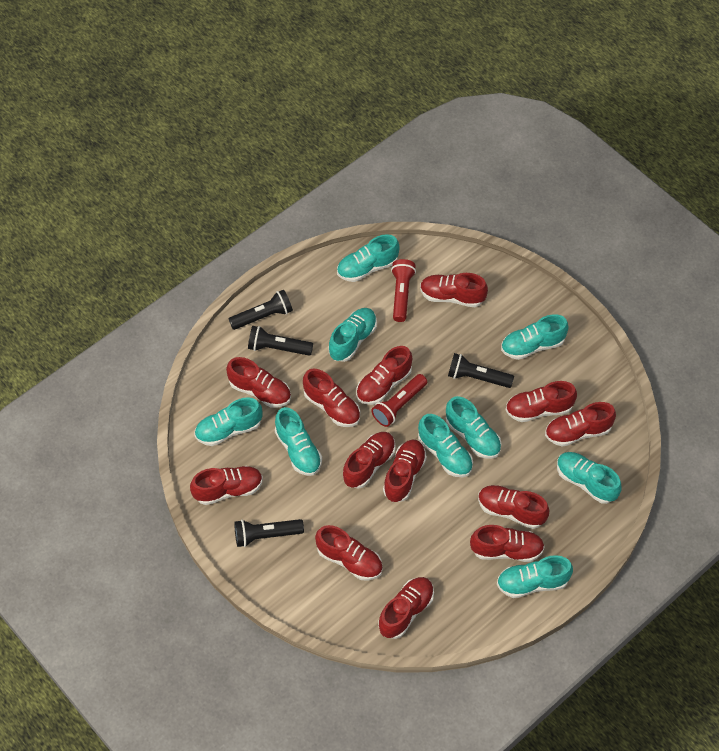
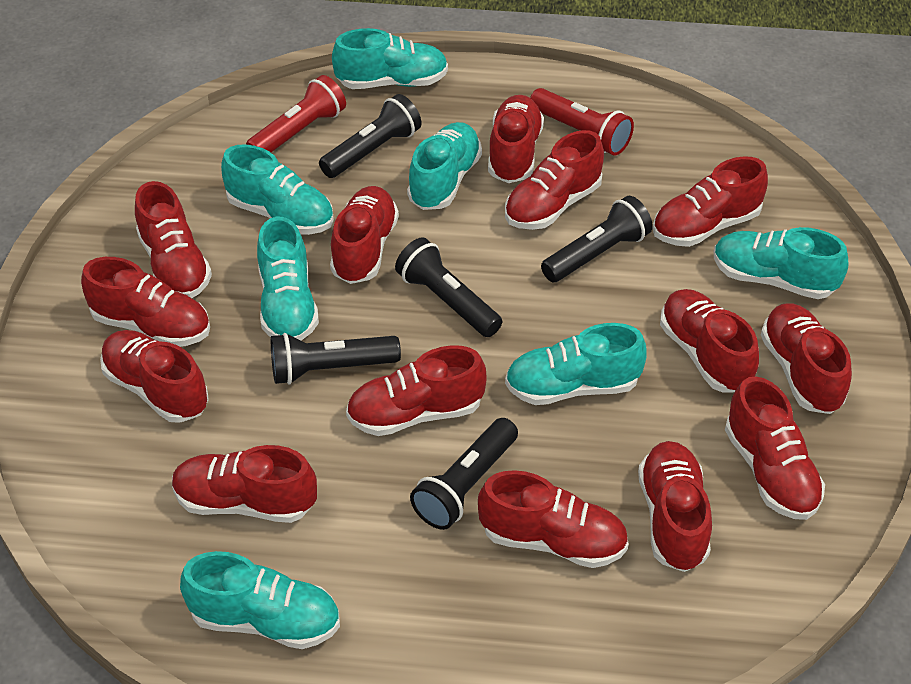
black flashlight: 4 -> 5
red shoe: 13 -> 14
turquoise shoe: 9 -> 7

